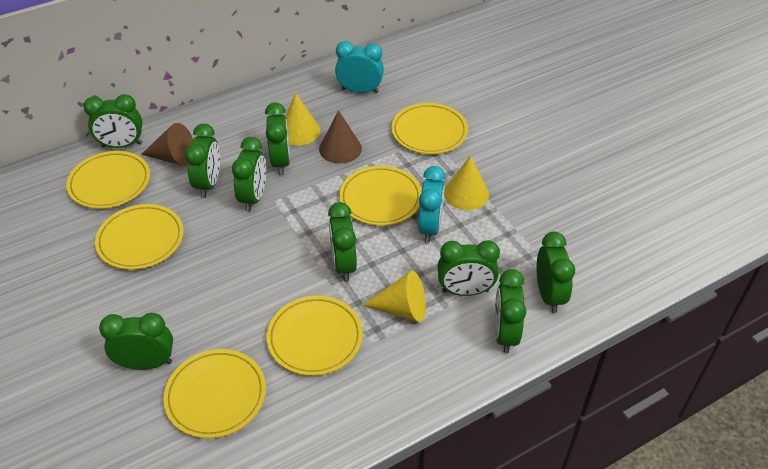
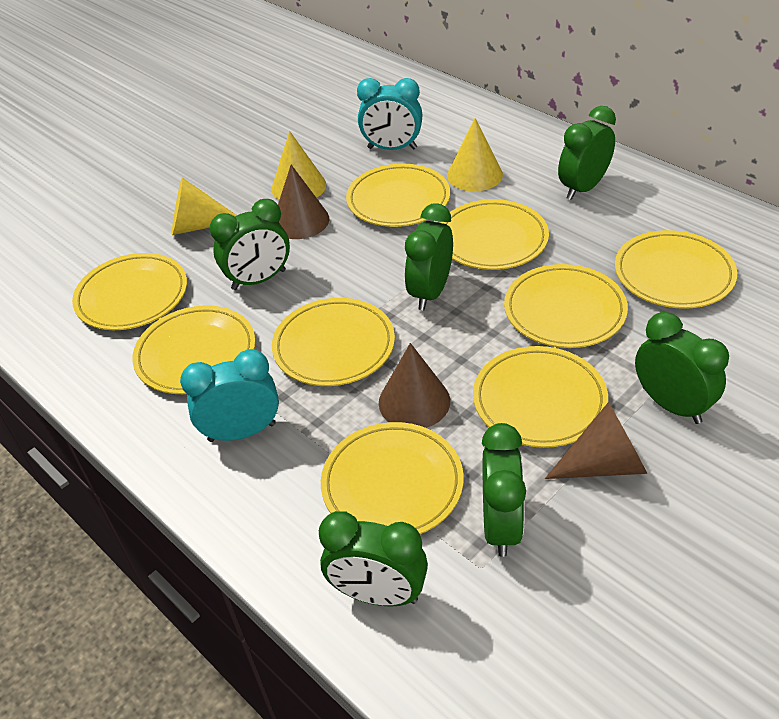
brown cone: 2 -> 3
green clock: 9 -> 6
yellow plate: 6 -> 9

